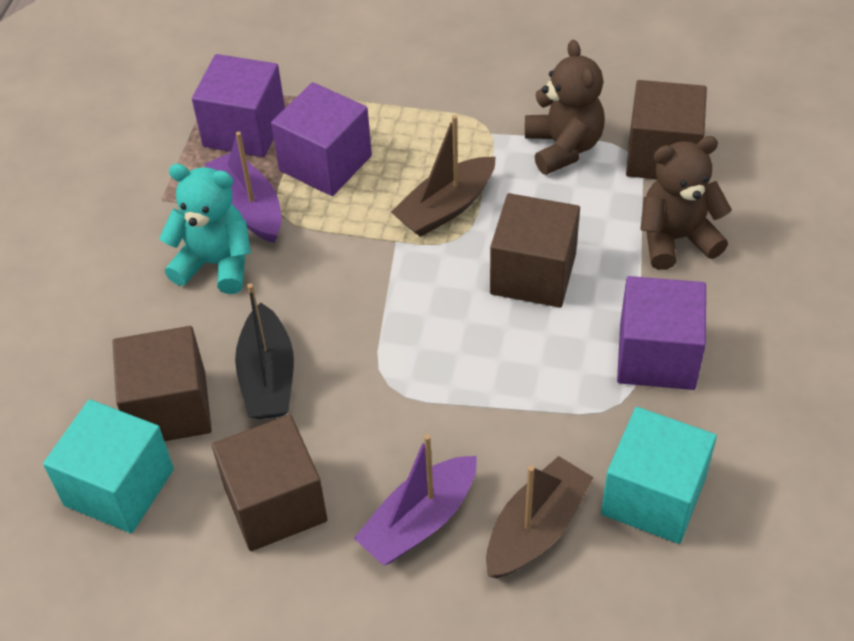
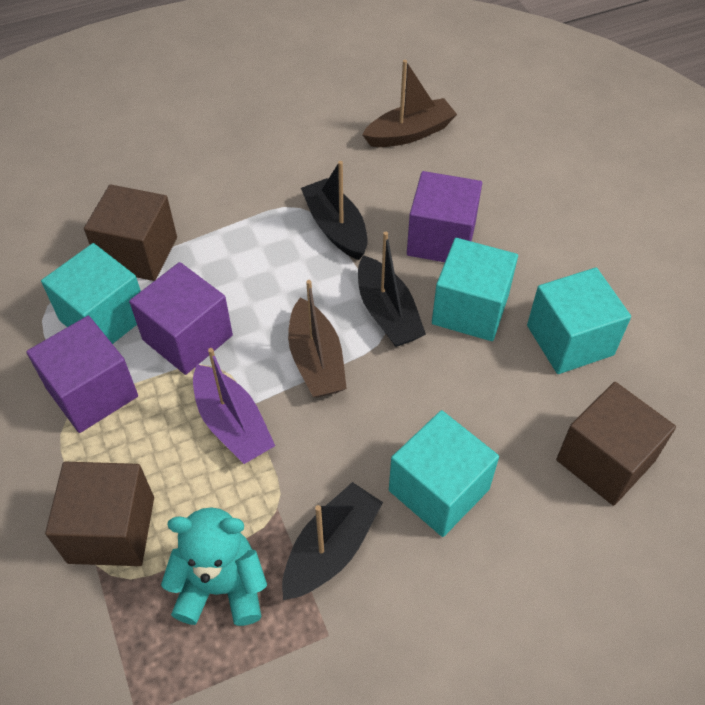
black boat: 1 -> 3
brown cube: 4 -> 3
brown teddy bear: 2 -> 0
purple boat: 2 -> 1
turquoise cube: 2 -> 4

